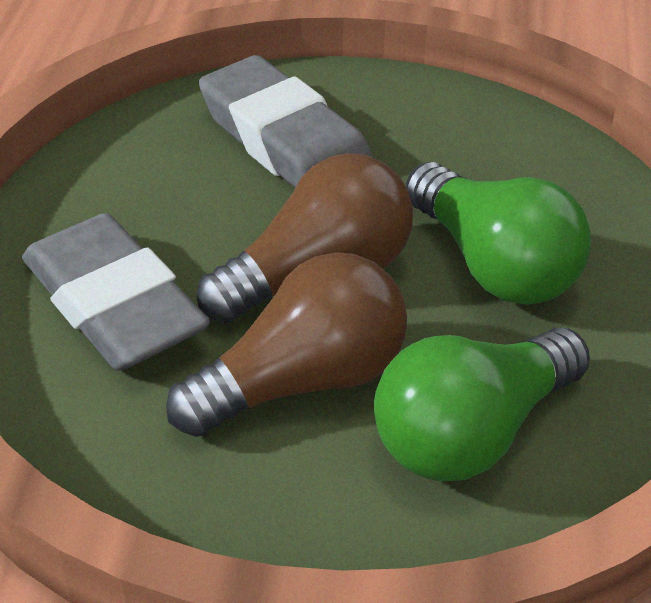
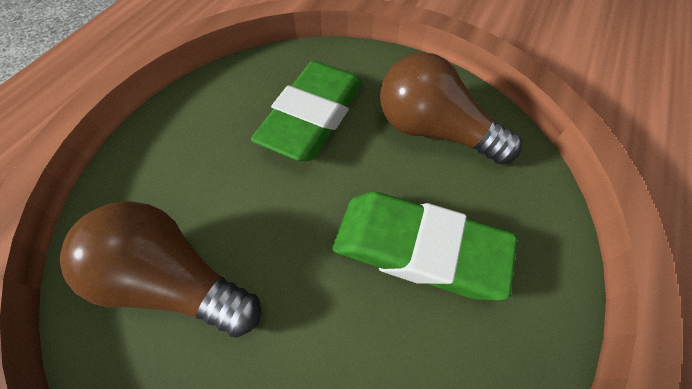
green eraser: 0 -> 2
green light bulb: 2 -> 0
grey eraser: 2 -> 0

